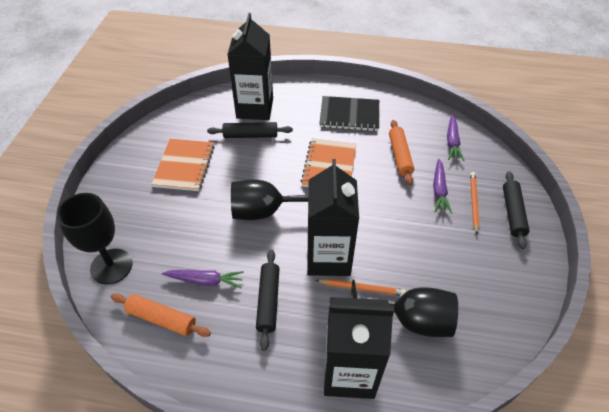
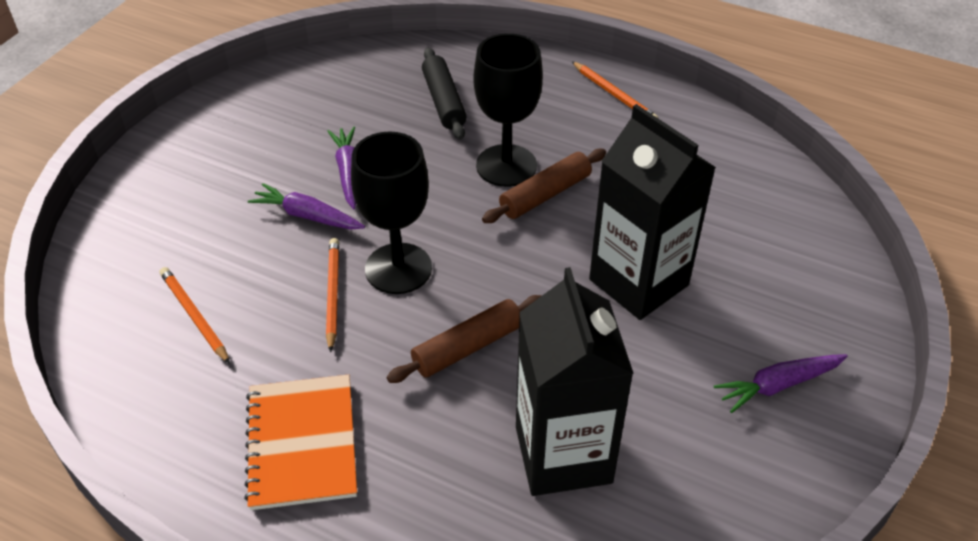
black carton: 3 -> 2
black goblet: 3 -> 2
black notebook: 1 -> 0
black rolling pin: 3 -> 1
brown rolling pin: 0 -> 2
orange notebook: 2 -> 1
orange pencil: 2 -> 3
orange rolling pin: 2 -> 0

